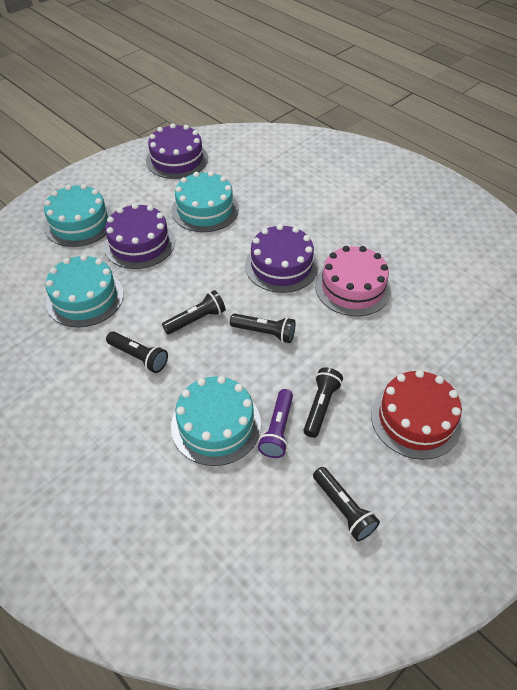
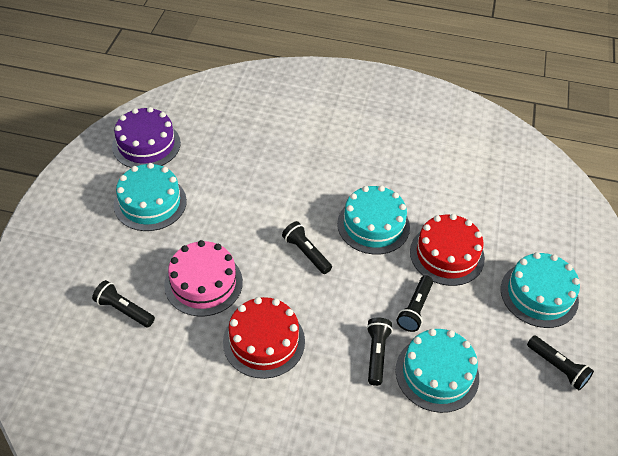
purple cake: 3 -> 1
purple flashlight: 1 -> 0
red cake: 1 -> 2

